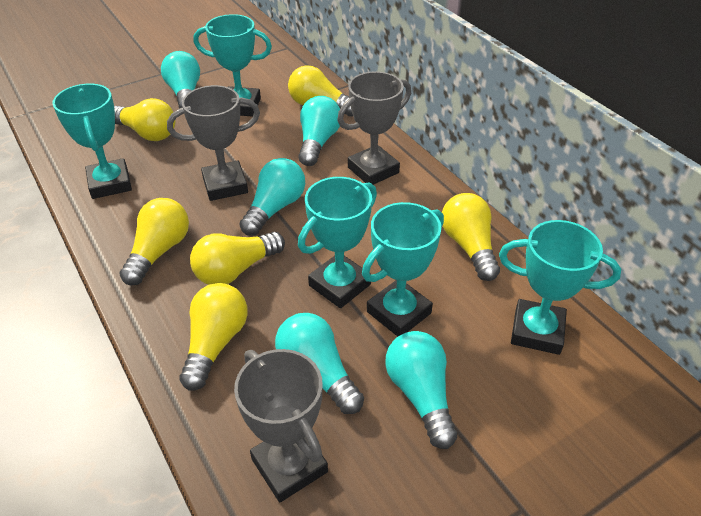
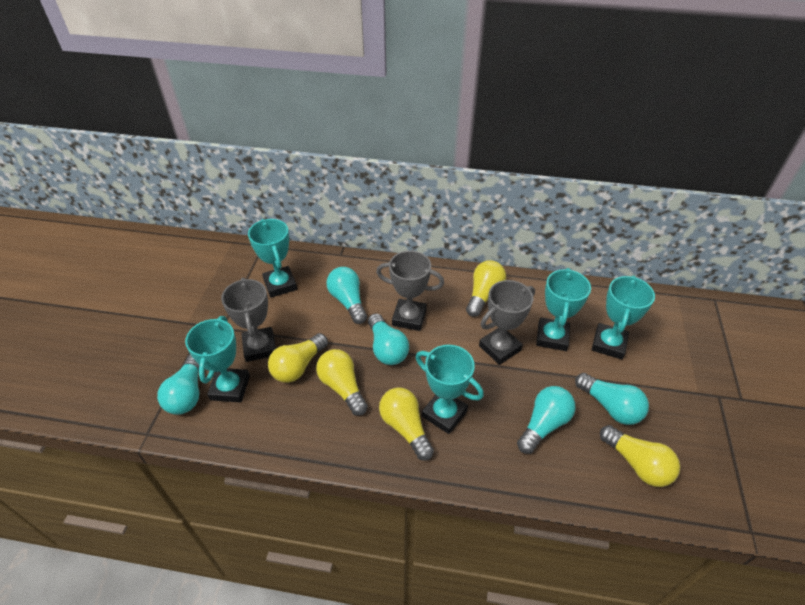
yellow light bulb: 6 -> 5

